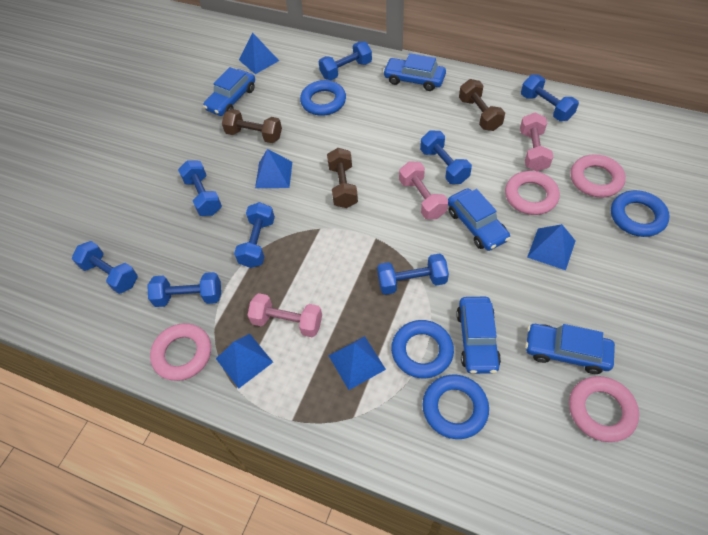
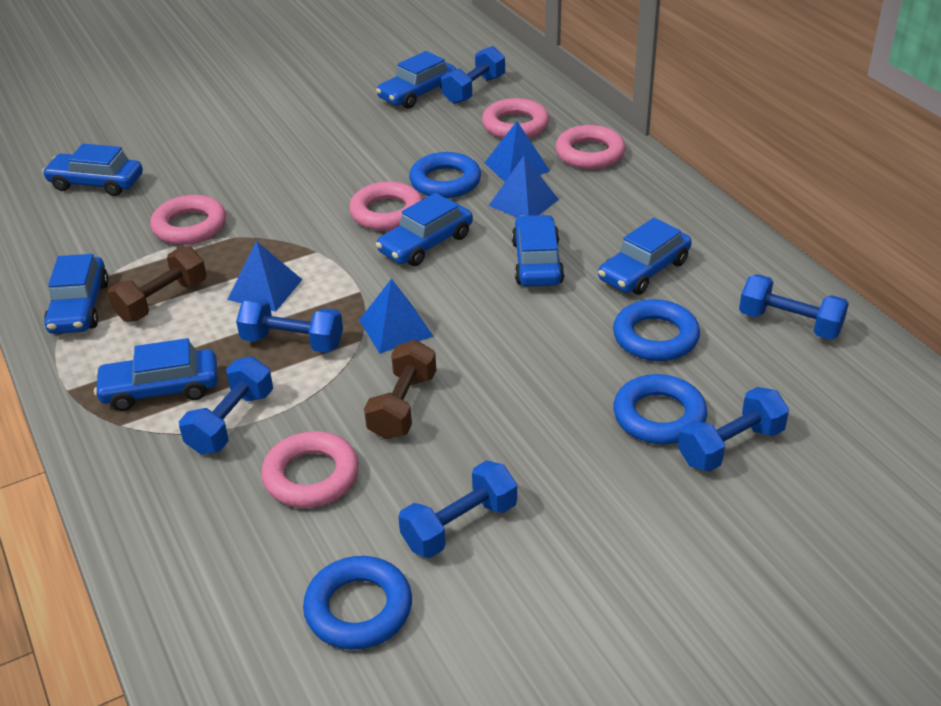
blue car: 5 -> 7
blue dumbbell: 8 -> 6
blue pyramid: 5 -> 4
brown dumbbell: 3 -> 2
pink dumbbell: 3 -> 0
pink ring: 4 -> 5

